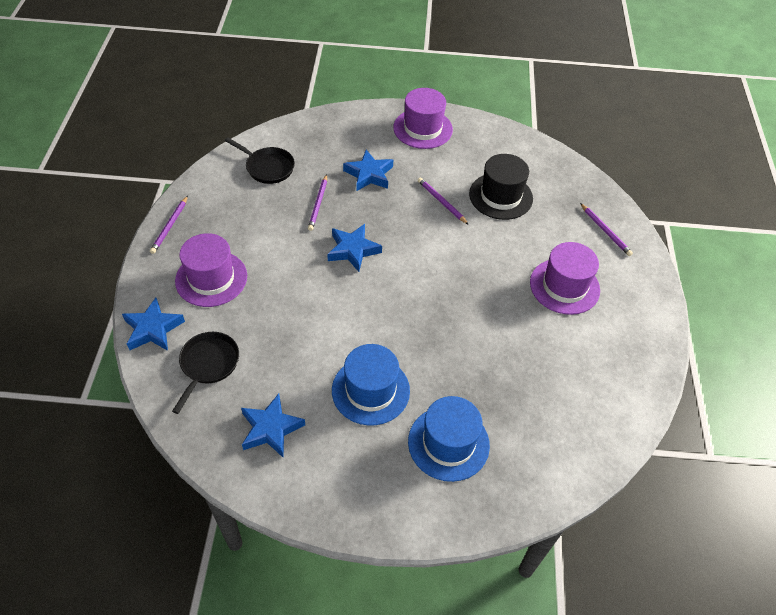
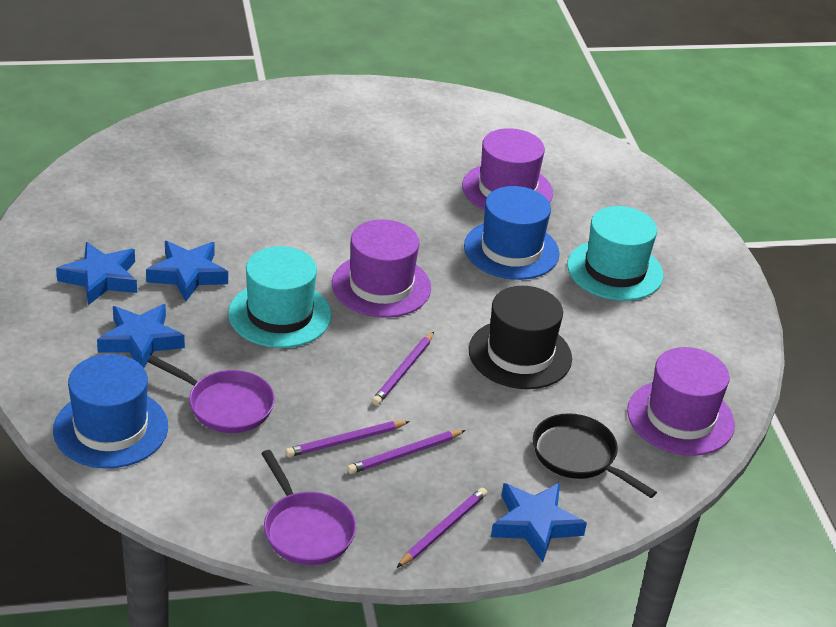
black pan: 2 -> 1
purple pan: 0 -> 2
turquoise hat: 0 -> 2

